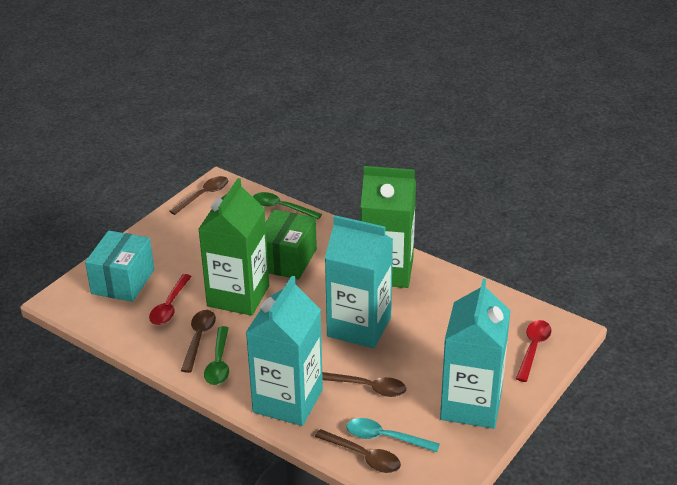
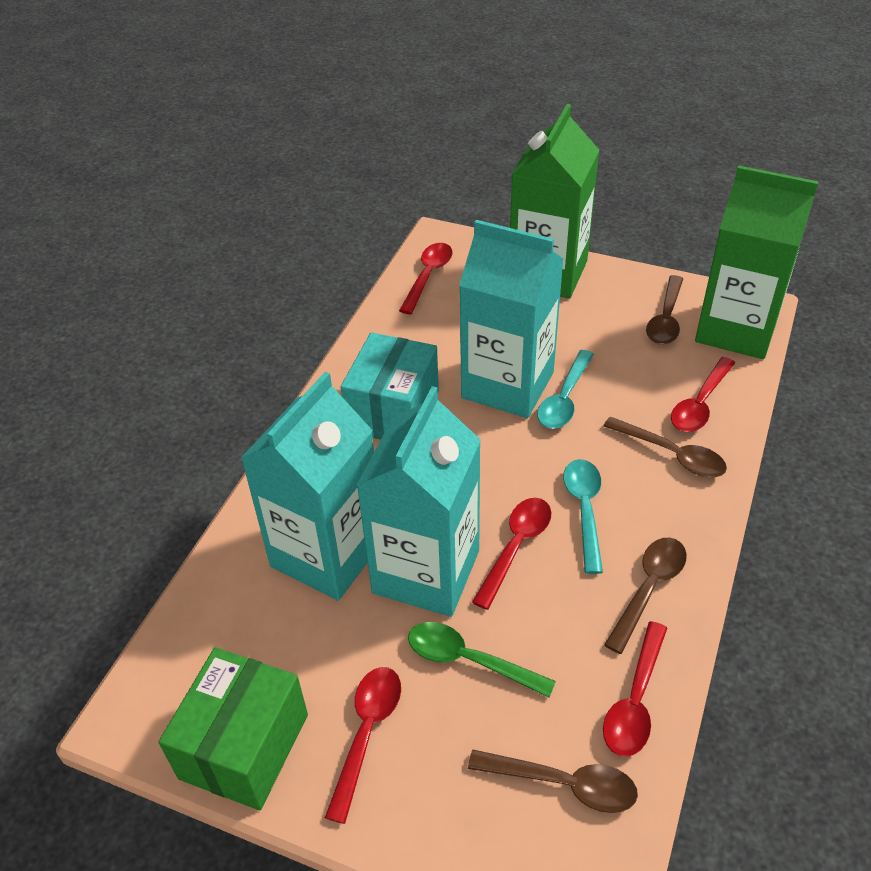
green spoon: 2 -> 1
red spoon: 2 -> 5
turquoise spoon: 1 -> 2

